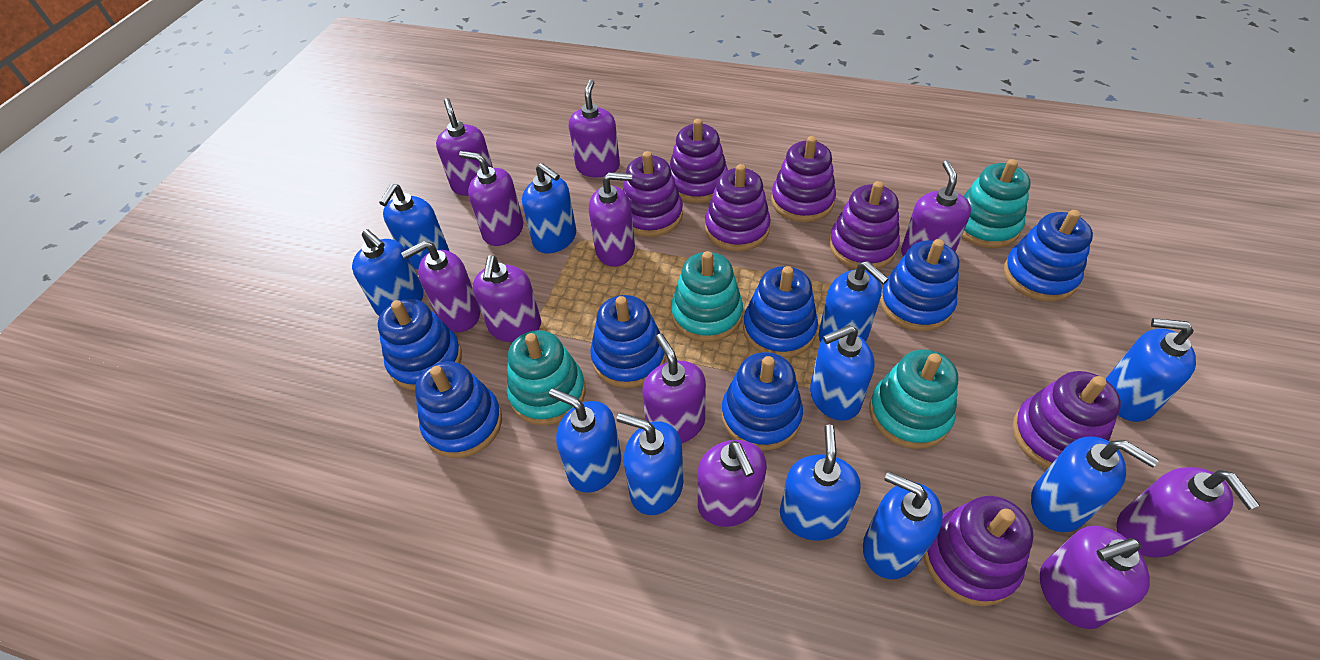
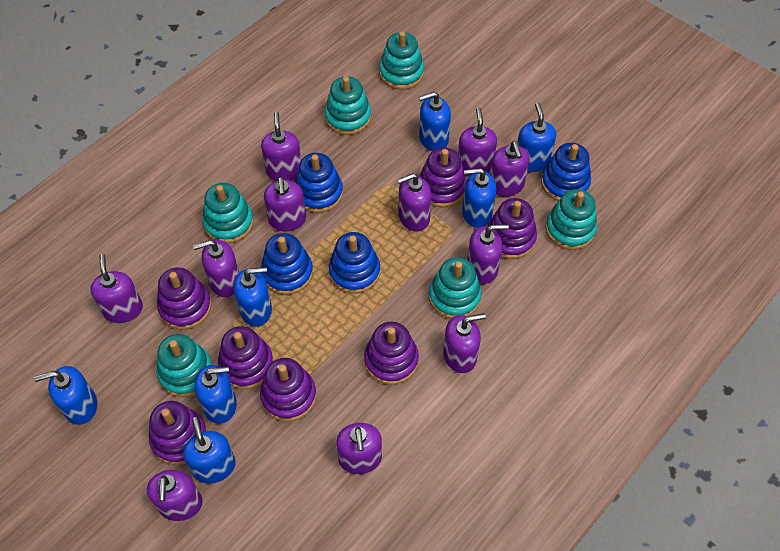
blue soap dispenser: 11 -> 7
blue stacking toy: 7 -> 4
turquoise stacking toy: 4 -> 6

